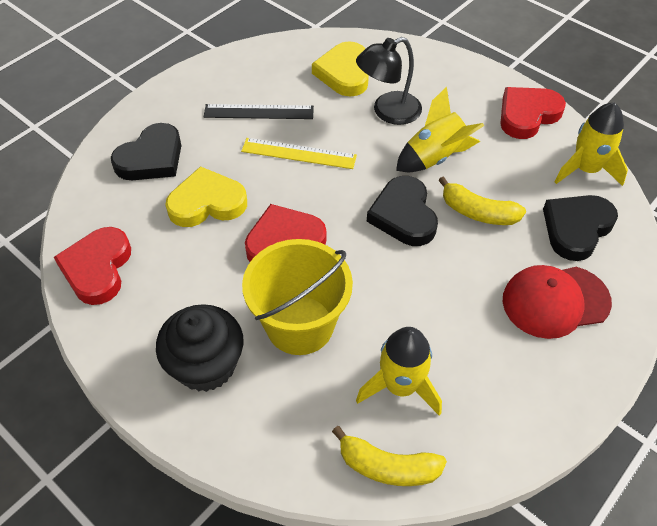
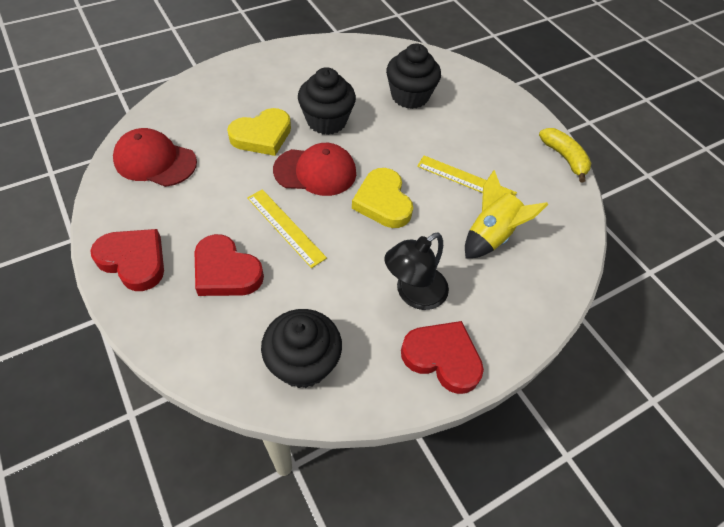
black cupcake: 1 -> 3
black heart: 3 -> 0
black ruler: 1 -> 0
red cap: 1 -> 2
yellow banana: 2 -> 1
yellow bucket: 1 -> 0
yellow rocket: 3 -> 1
yellow ruler: 1 -> 2

